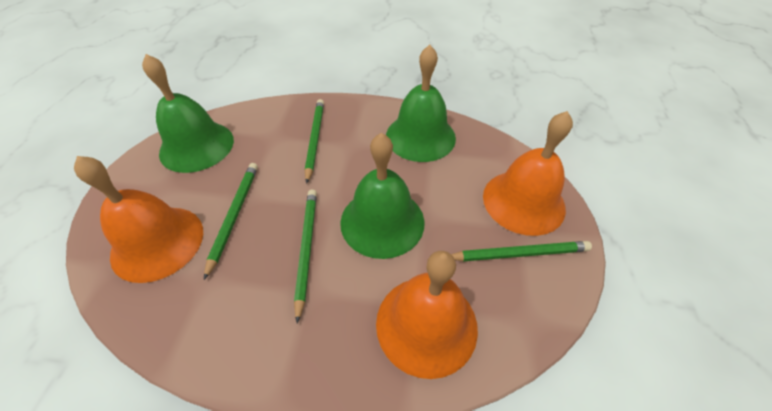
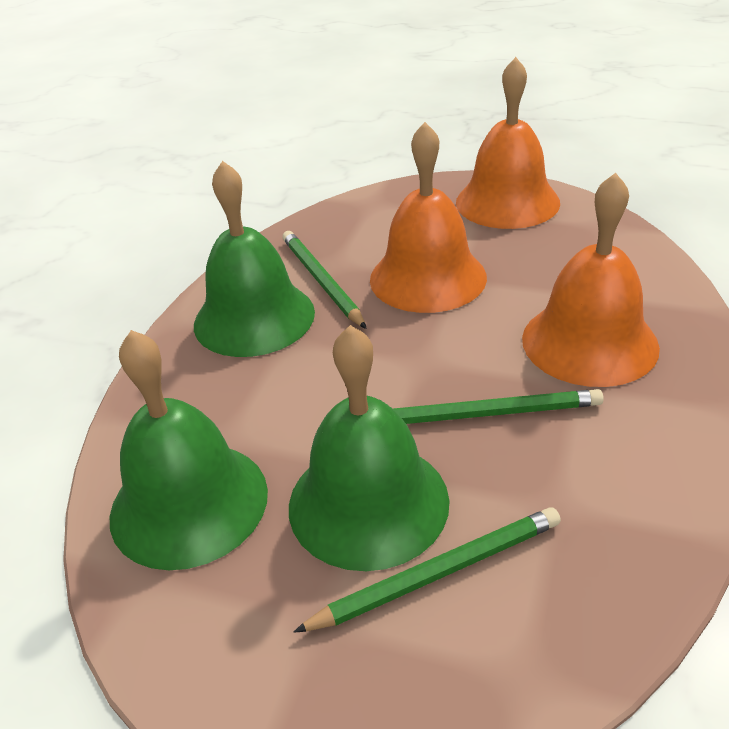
green pencil: 4 -> 3

